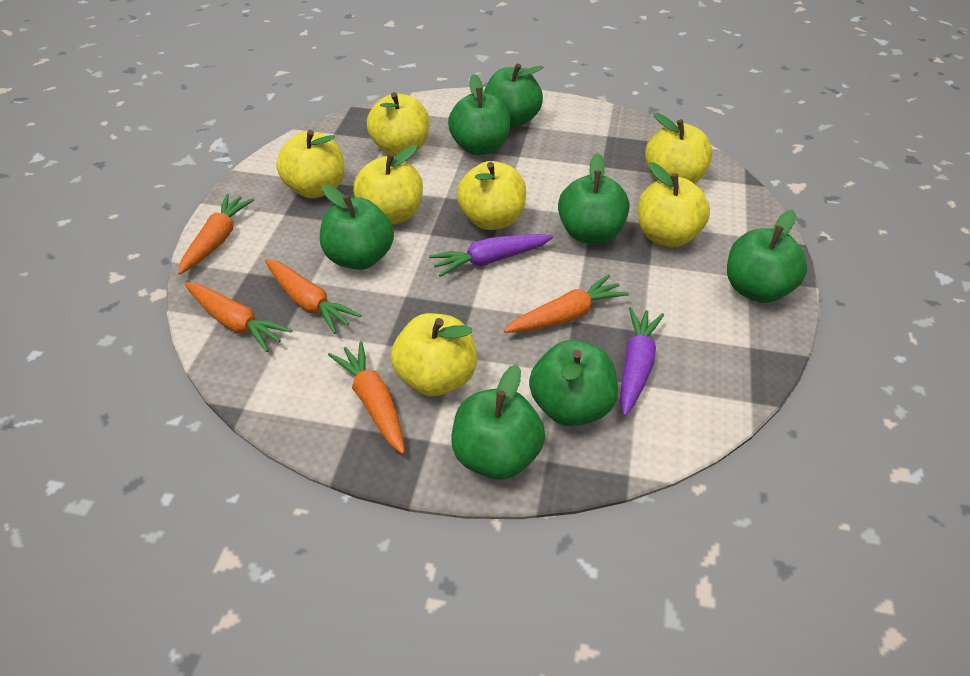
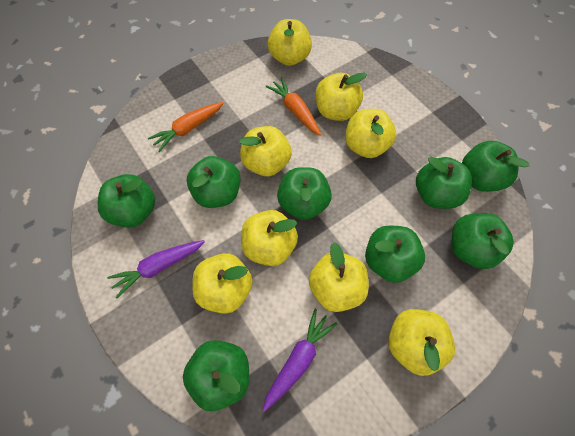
green apple: 7 -> 8
orange carrot: 5 -> 2
yellow apple: 7 -> 8

